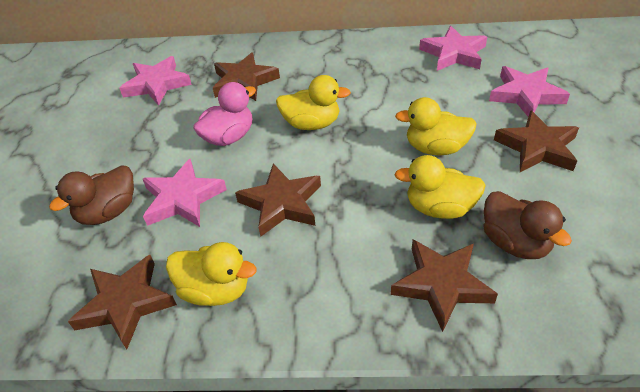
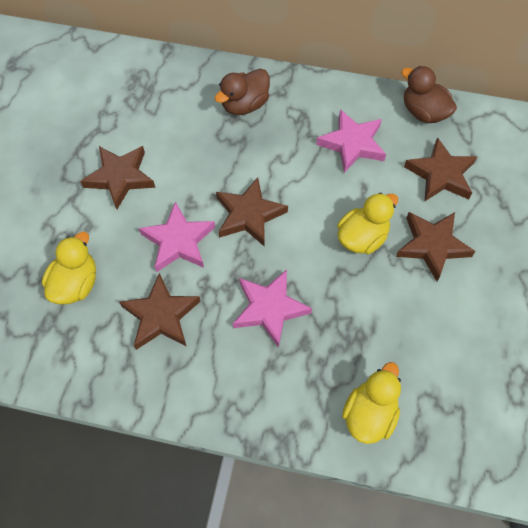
pink duck: 1 -> 0
pink star: 4 -> 3
yellow duck: 4 -> 3

